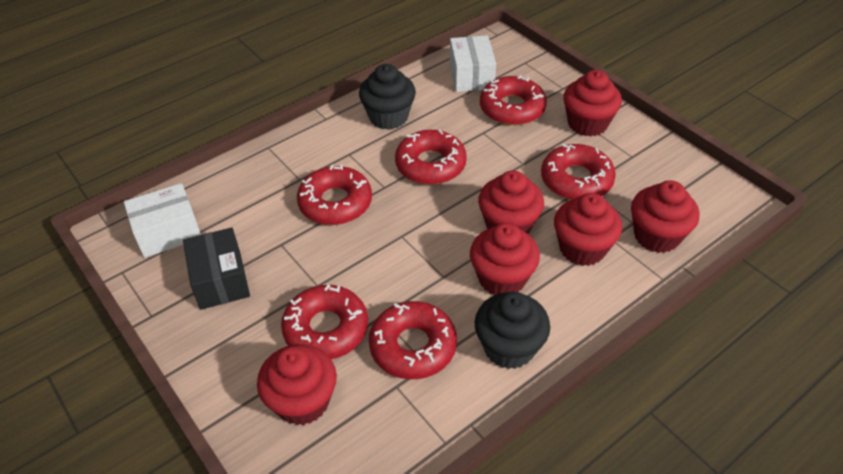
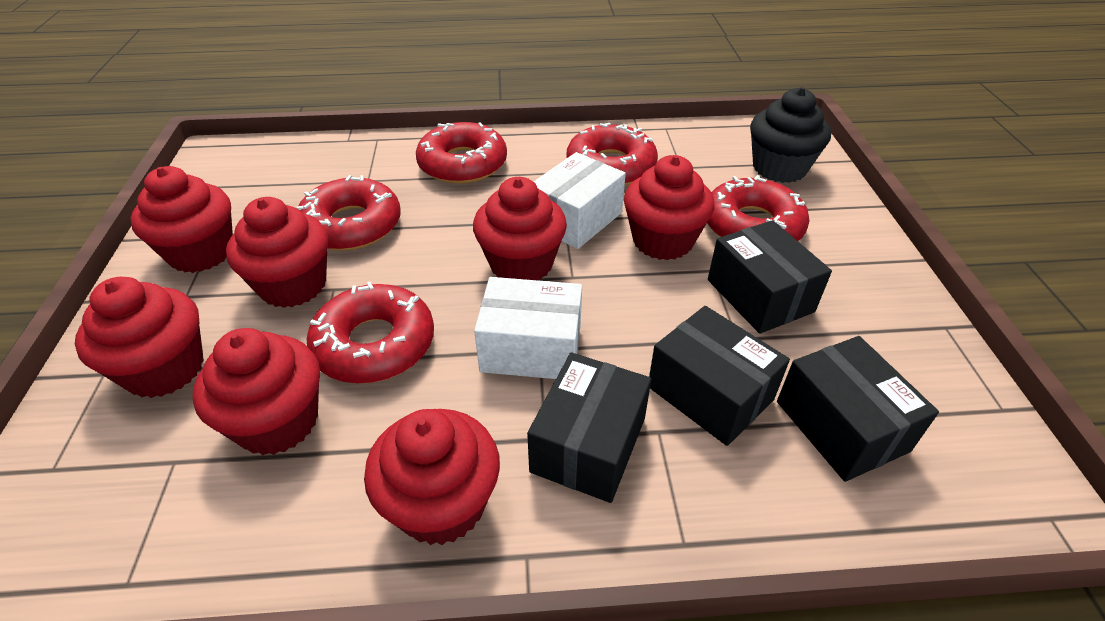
black box: 1 -> 4
black cupcake: 2 -> 1
red cupcake: 6 -> 7
red donut: 6 -> 5

